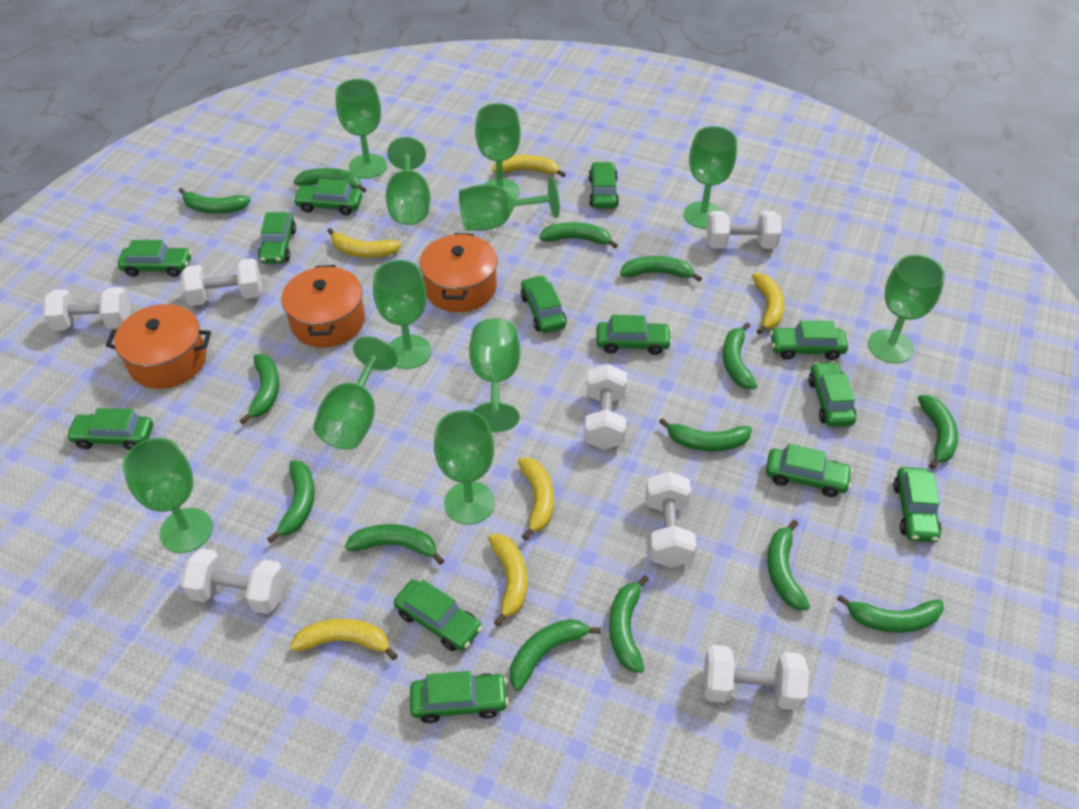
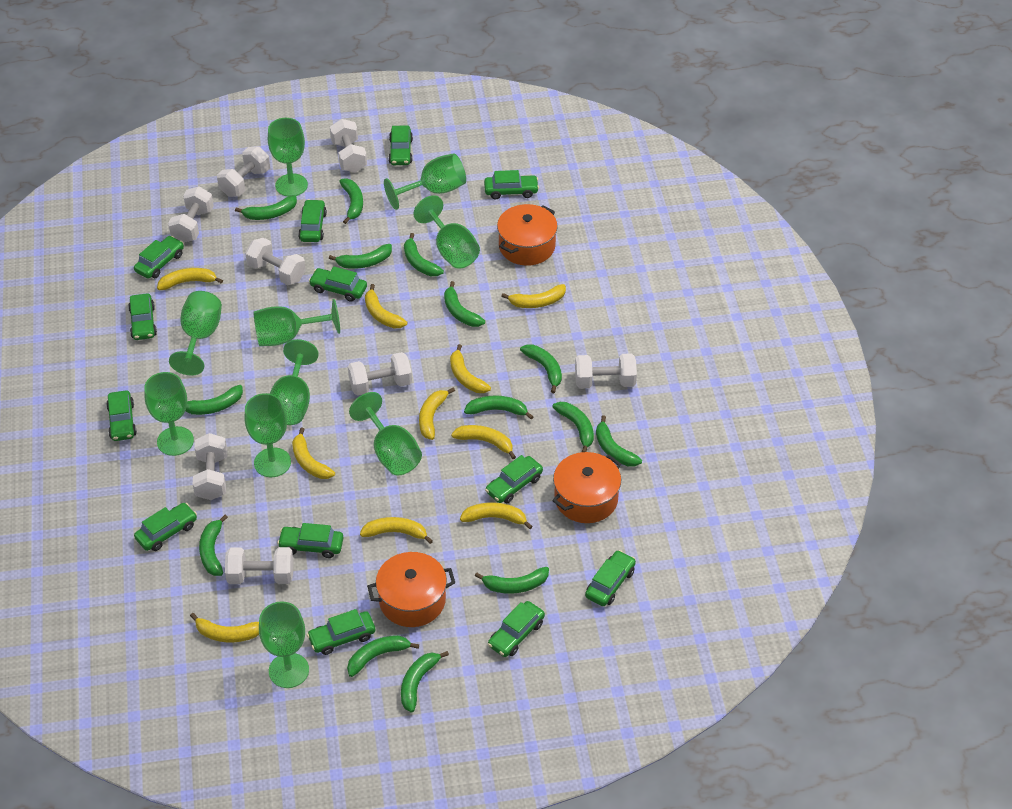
green goblet: 11 -> 10
white dumbbell: 7 -> 8
yellow banana: 6 -> 10

